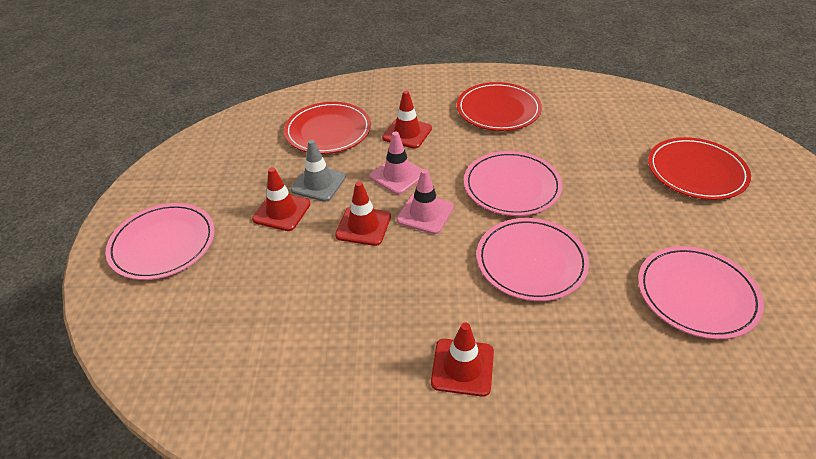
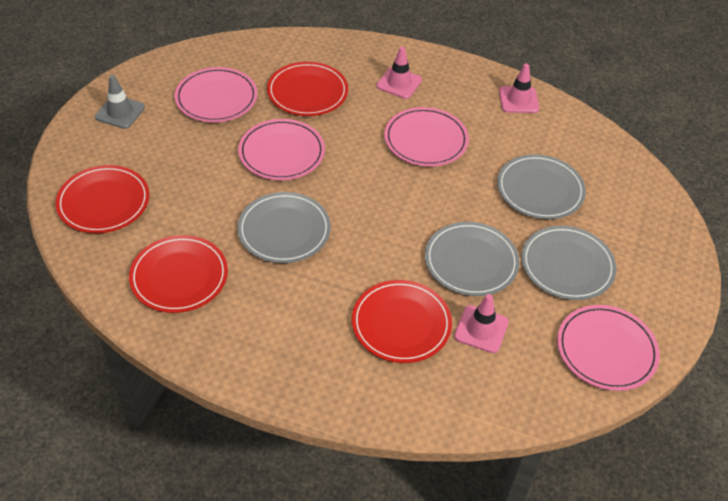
grey plate: 0 -> 4
pink traffic cone: 2 -> 3
red plate: 3 -> 4
red traffic cone: 4 -> 0

